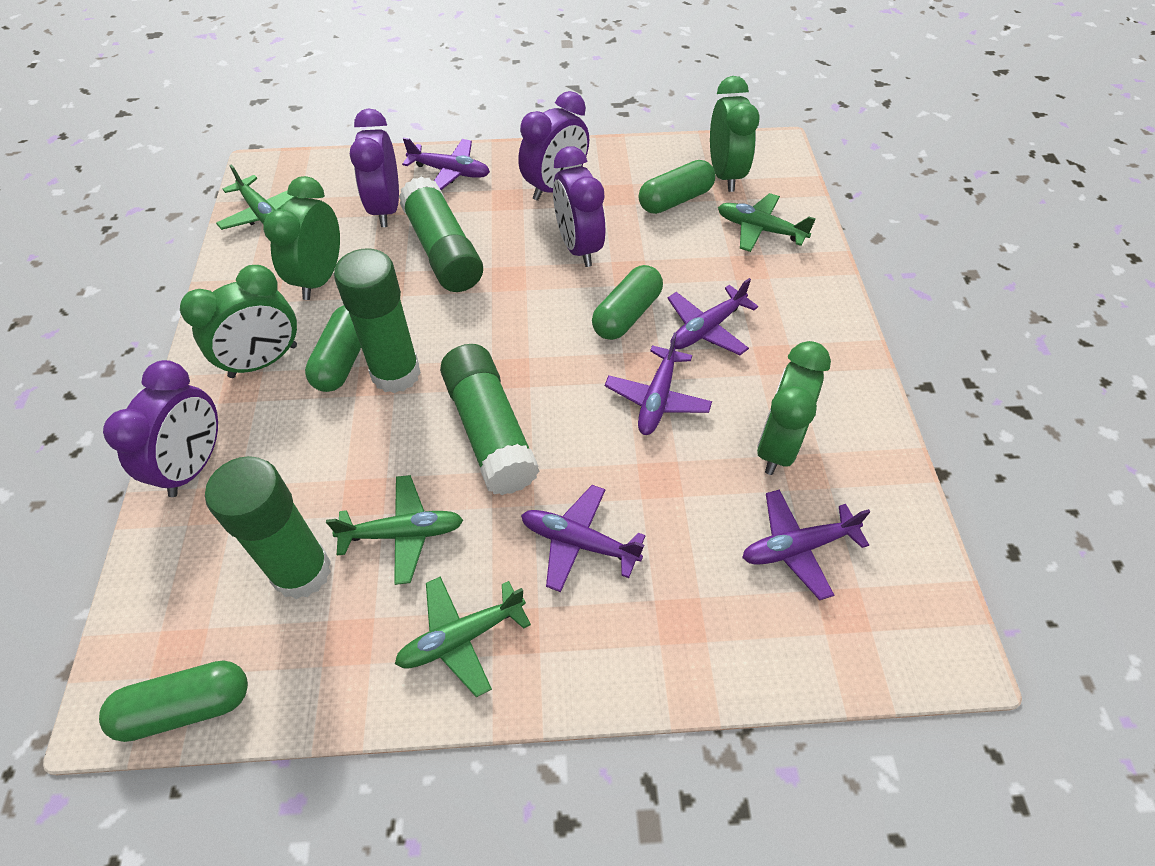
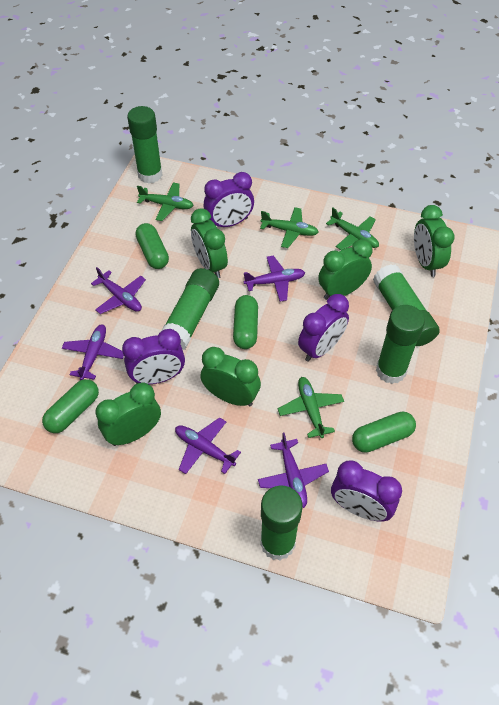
green clock: 4 -> 5
green glue stick: 4 -> 5

